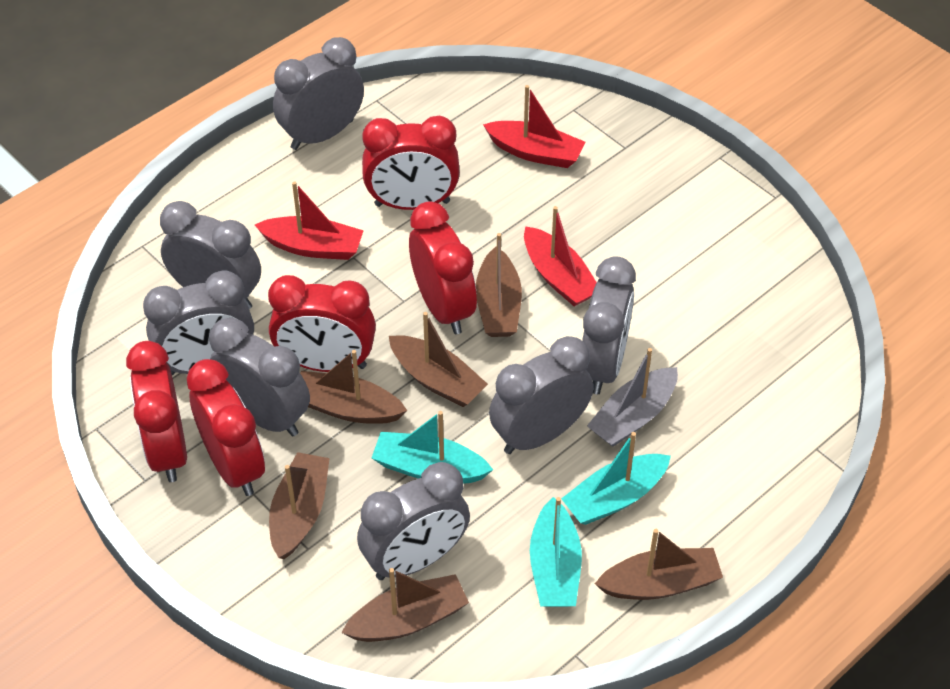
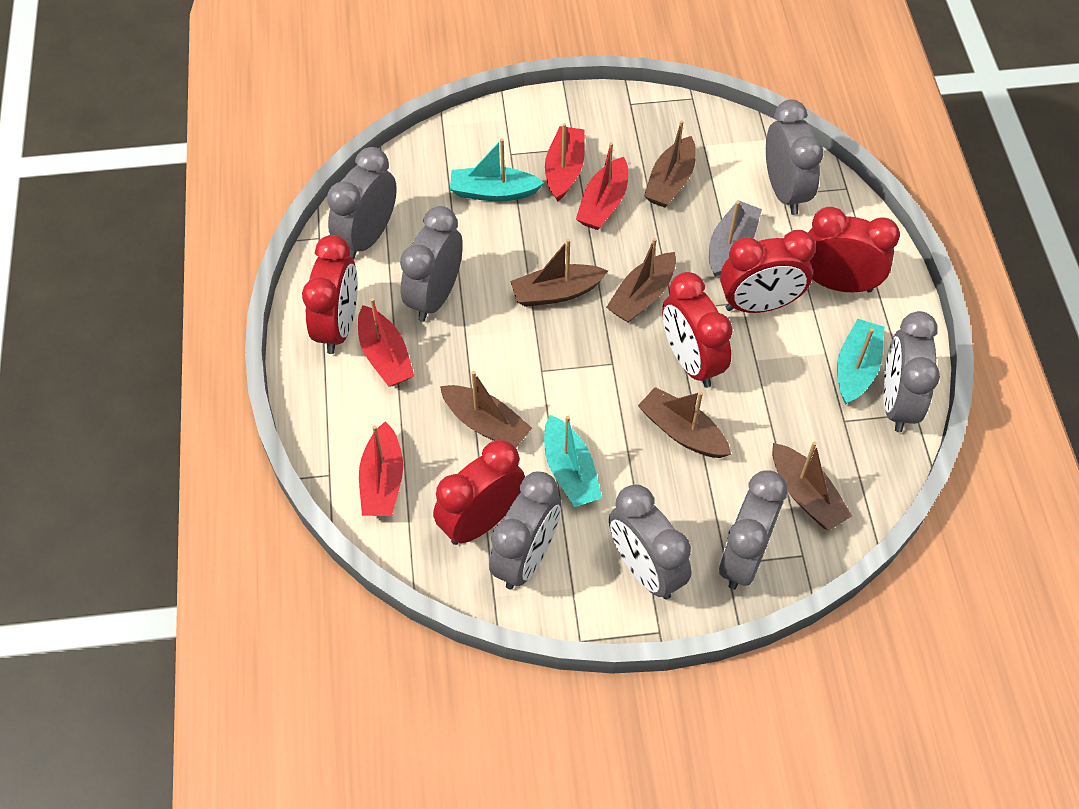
red boat: 3 -> 4

